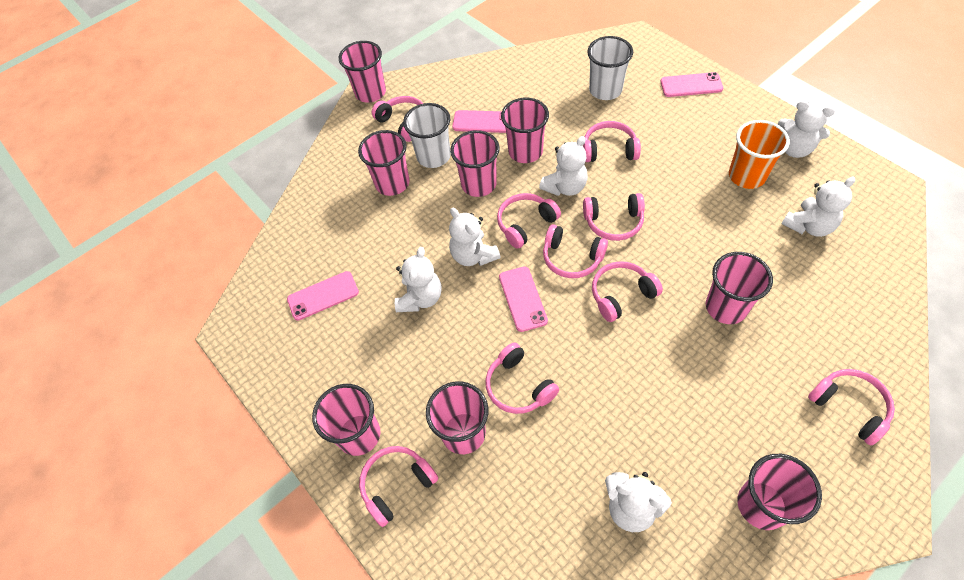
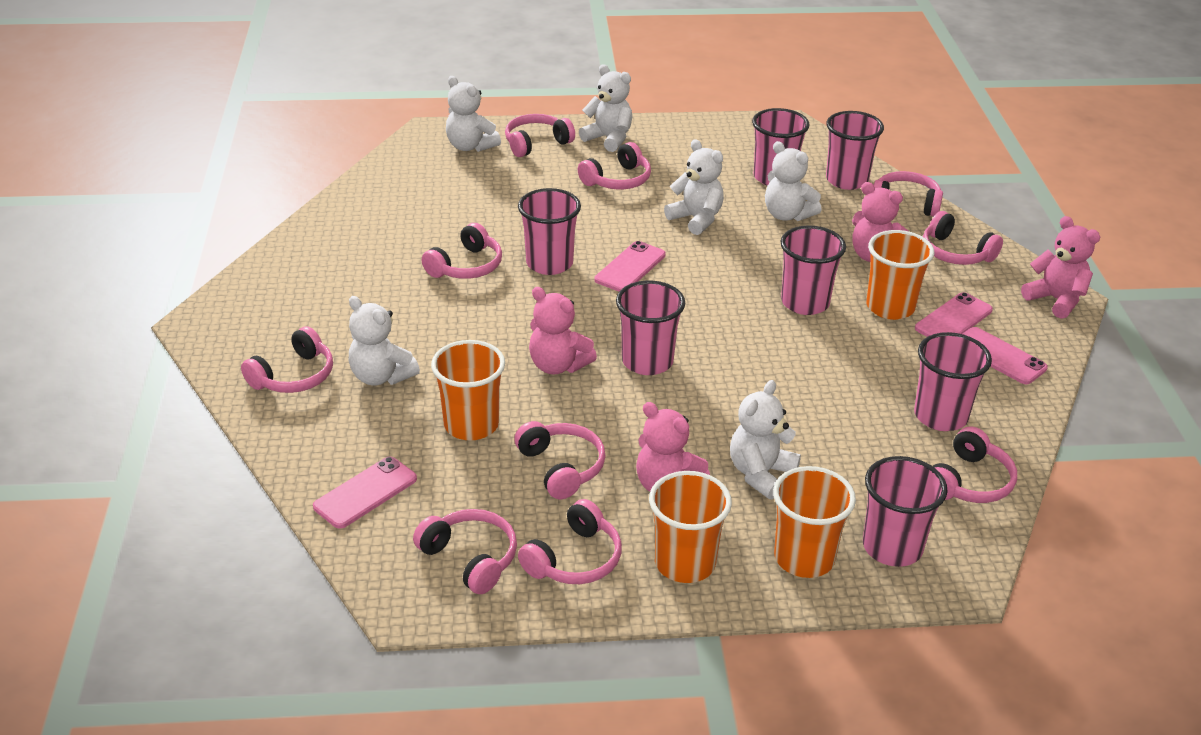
orange cup: 1 -> 4
pink cup: 8 -> 7
pink headphones: 9 -> 10
pink teddy bear: 0 -> 4
white cup: 2 -> 0

